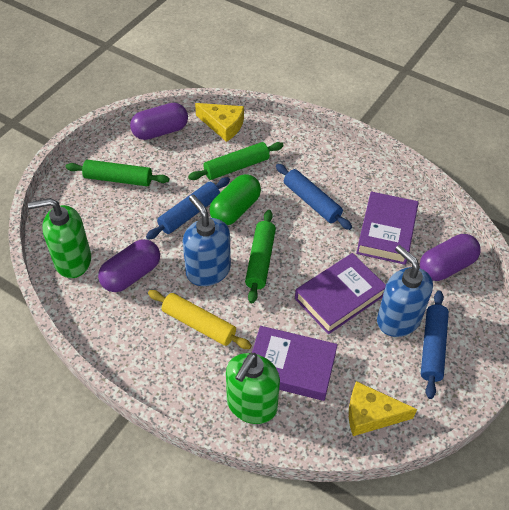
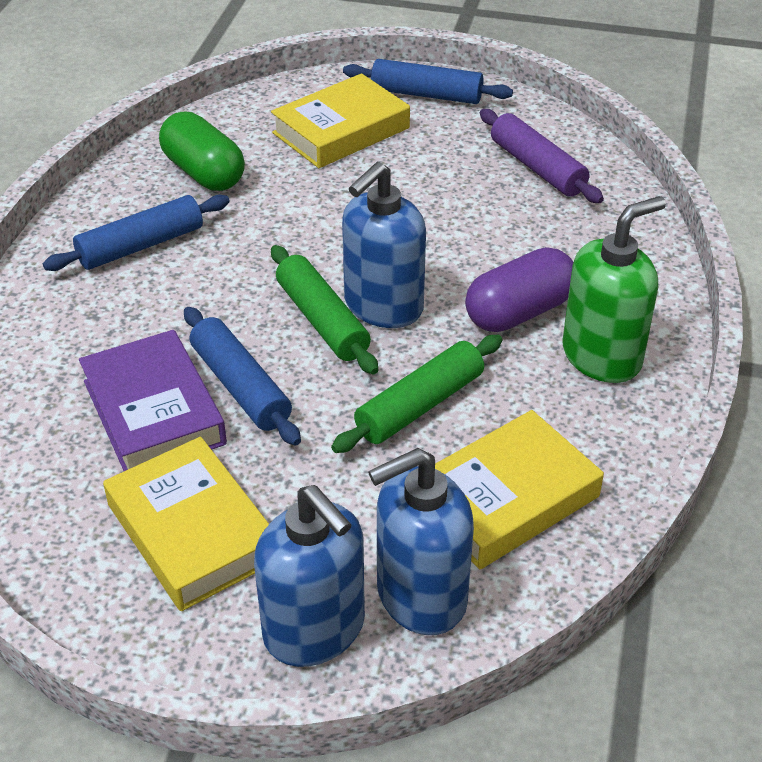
blue soap dispenser: 2 -> 3
green rolling pin: 3 -> 2
green soap dispenser: 2 -> 1
purple book: 3 -> 1
purple capsule: 3 -> 1
purple rolling pin: 0 -> 1
yellow book: 0 -> 3
yellow cheese: 2 -> 0
yellow rolling pin: 1 -> 0

